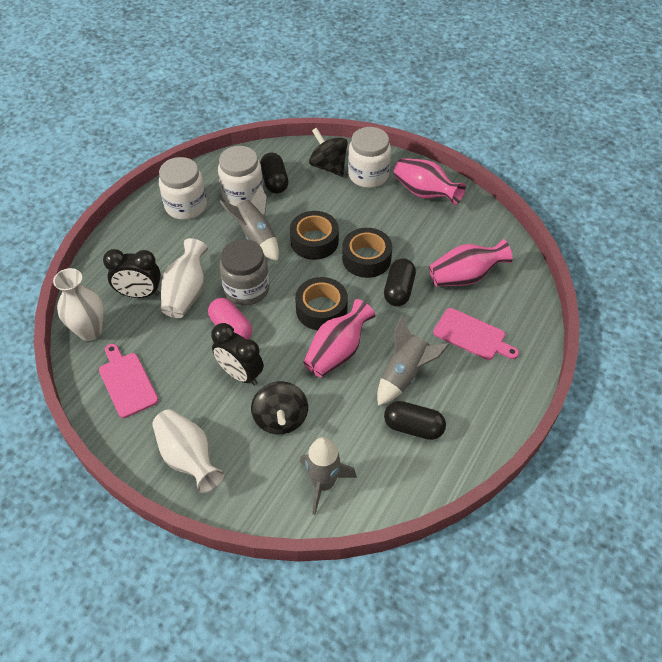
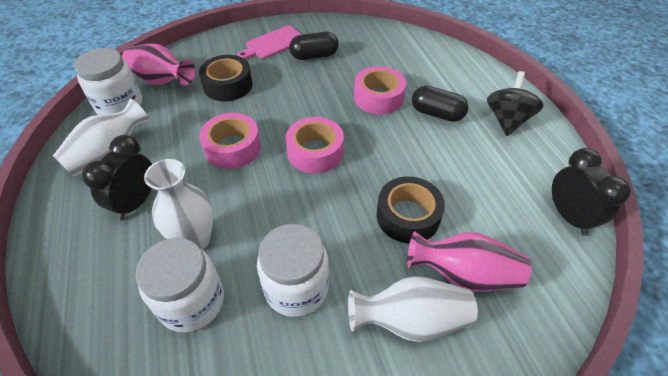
black capsule: 3 -> 2
black spinning top: 2 -> 1
black tape: 3 -> 2
grey jar: 1 -> 0
grey rocket: 3 -> 0
pink capsule: 1 -> 0
pink cutting board: 2 -> 1
pink tape: 0 -> 3
pink vase: 3 -> 2

